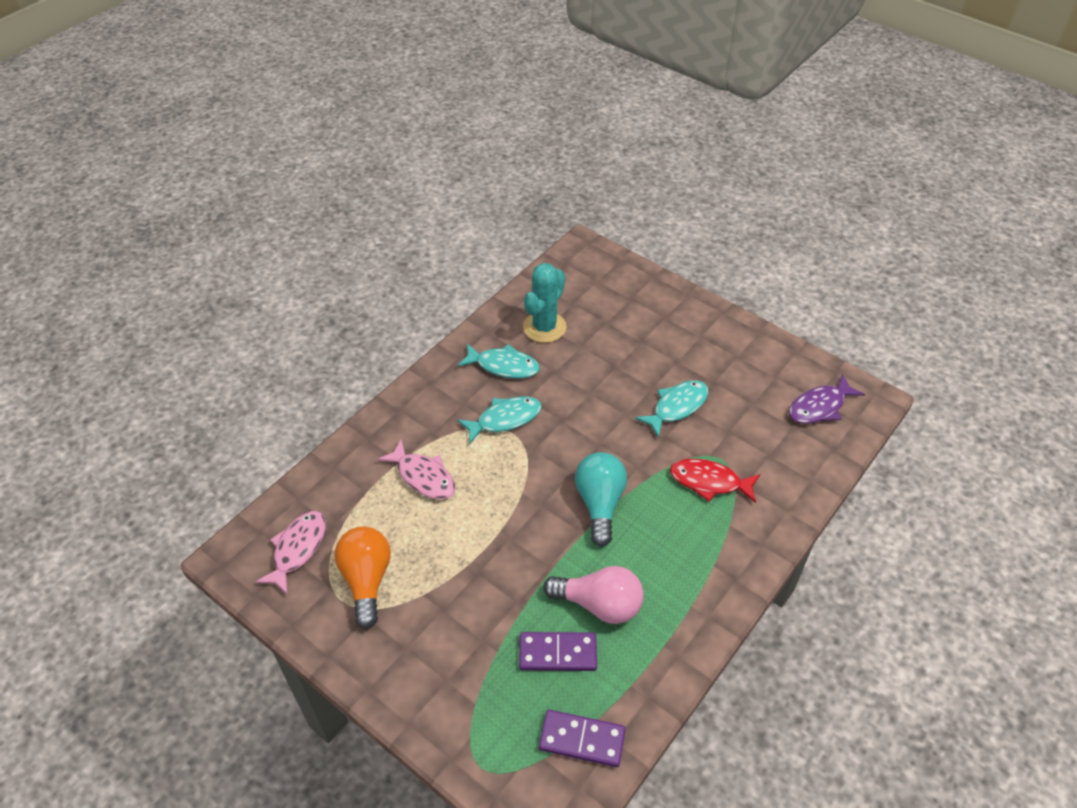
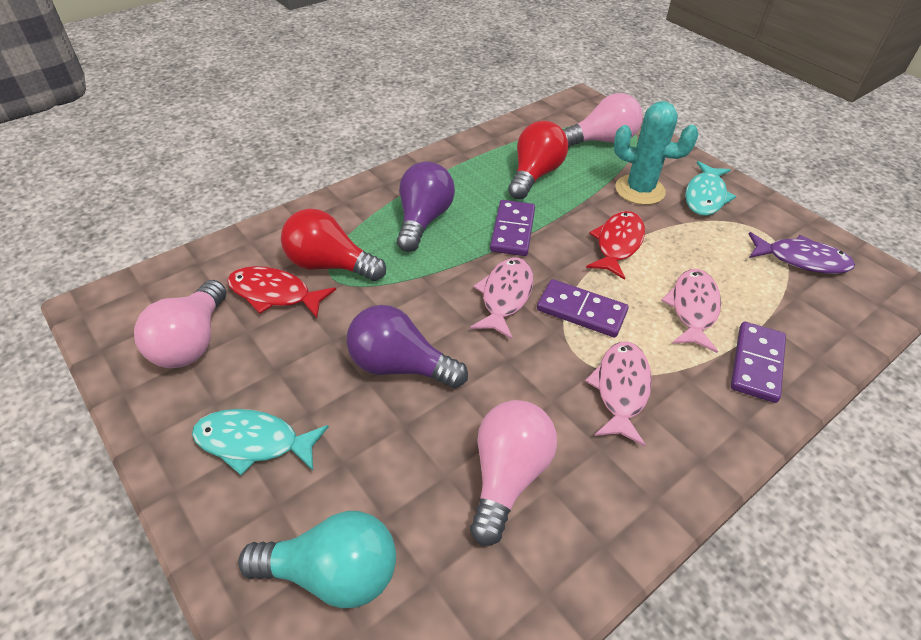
orange light bulb: 1 -> 0
pink fish: 2 -> 3
pink light bulb: 1 -> 3
purple domino: 2 -> 3
purple light bulb: 0 -> 2
red fish: 1 -> 2
red light bulb: 0 -> 2
turquoise fish: 3 -> 2

